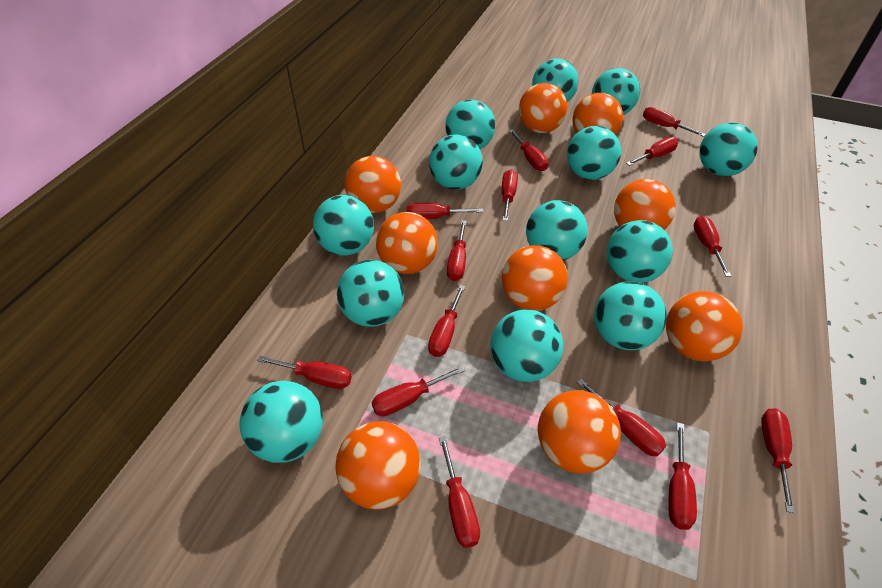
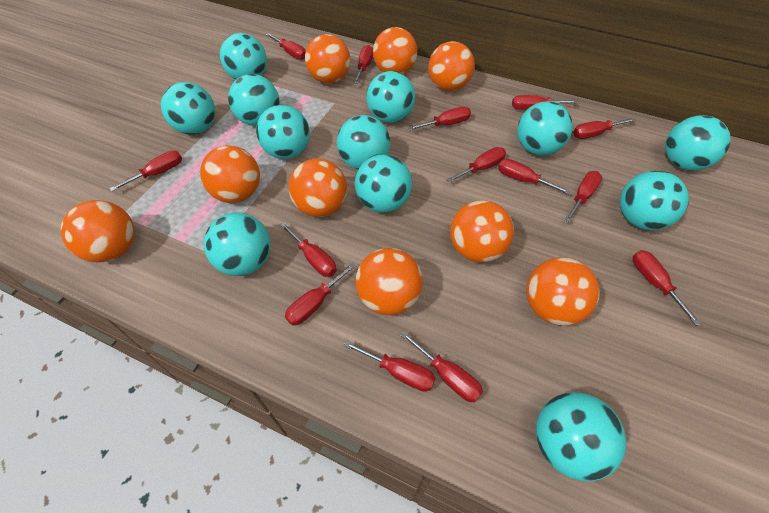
turquoise ball: 13 -> 12

